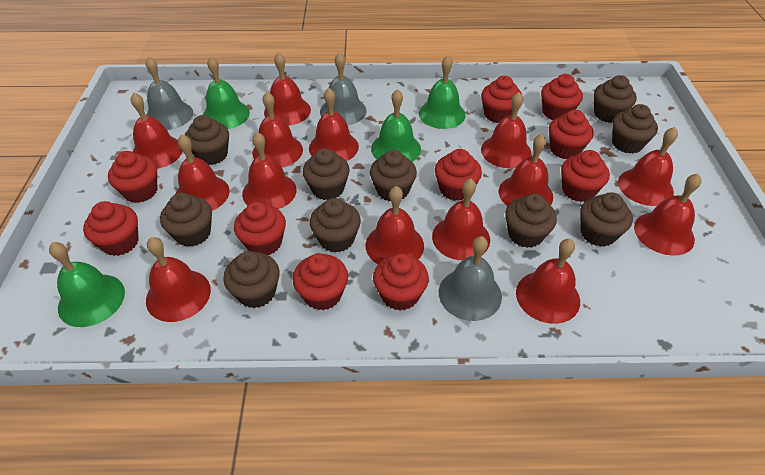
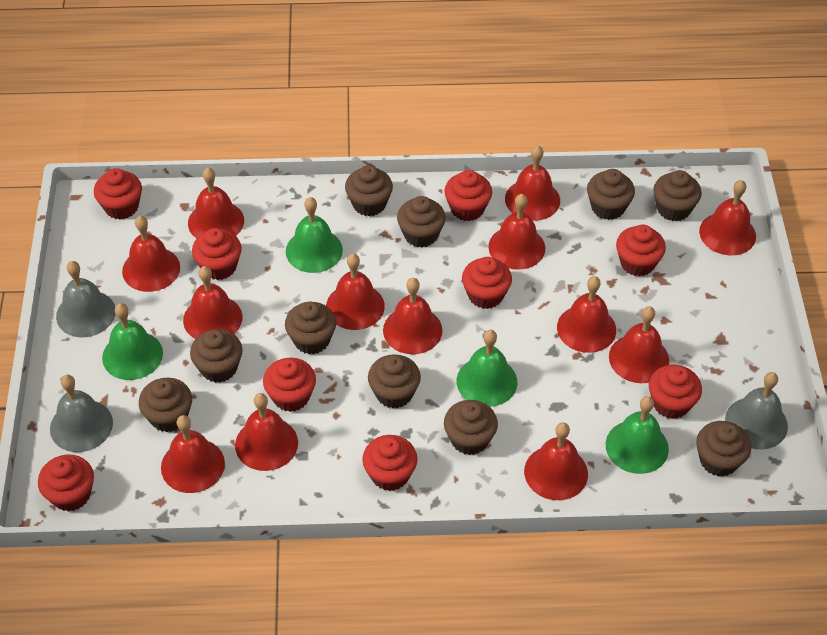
red bell: 14 -> 13
red cupcake: 10 -> 9

